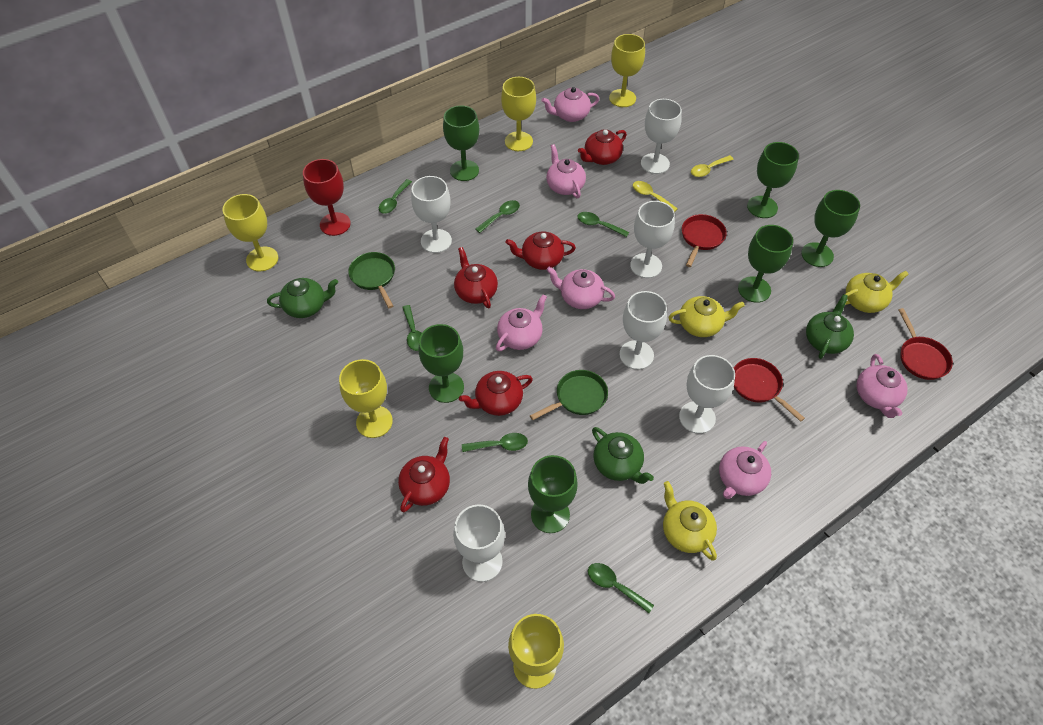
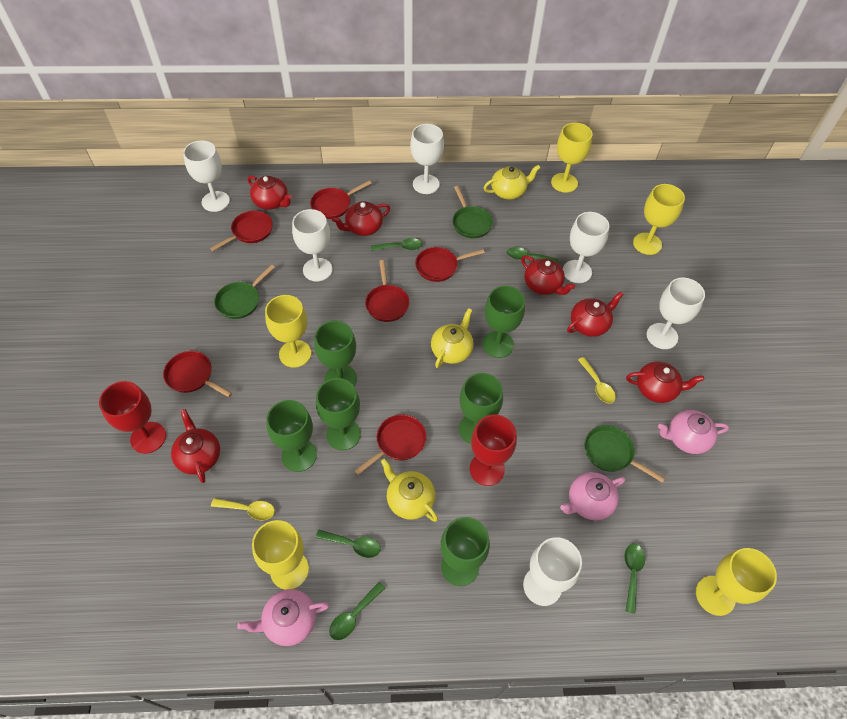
green pan: 2 -> 3
green spoon: 6 -> 5
green teapot: 3 -> 0
pink teapot: 6 -> 3
red goblet: 1 -> 2
red pan: 3 -> 6
red teapot: 5 -> 6

